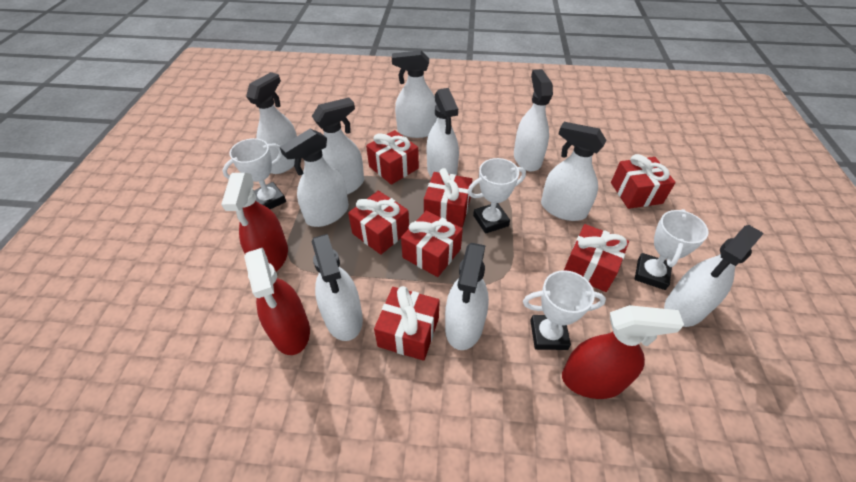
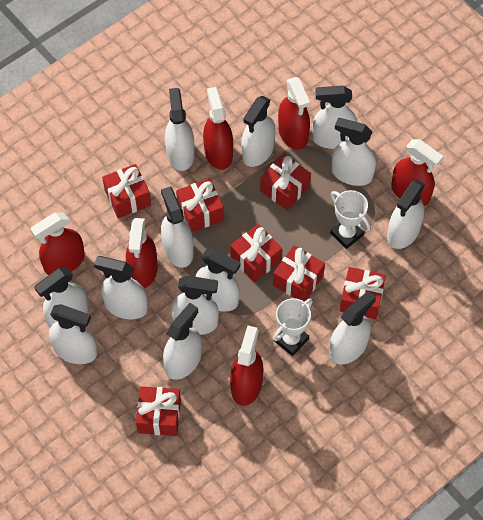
red spray bottle: 3 -> 6
white spray bottle: 10 -> 13
white trophy: 4 -> 2

